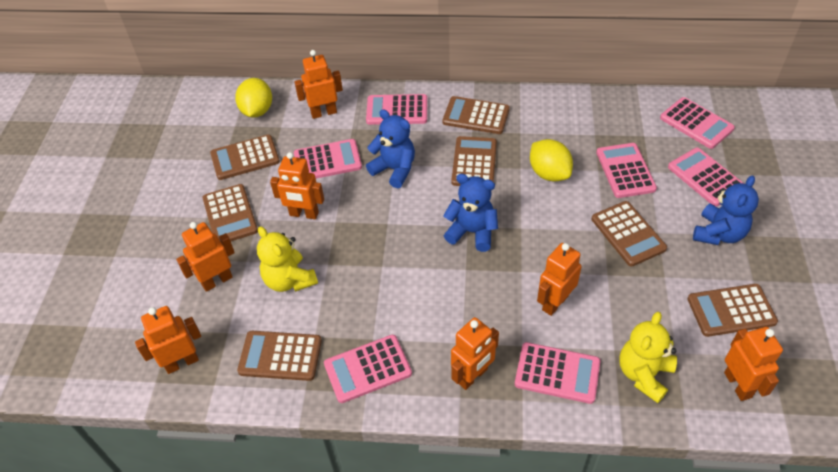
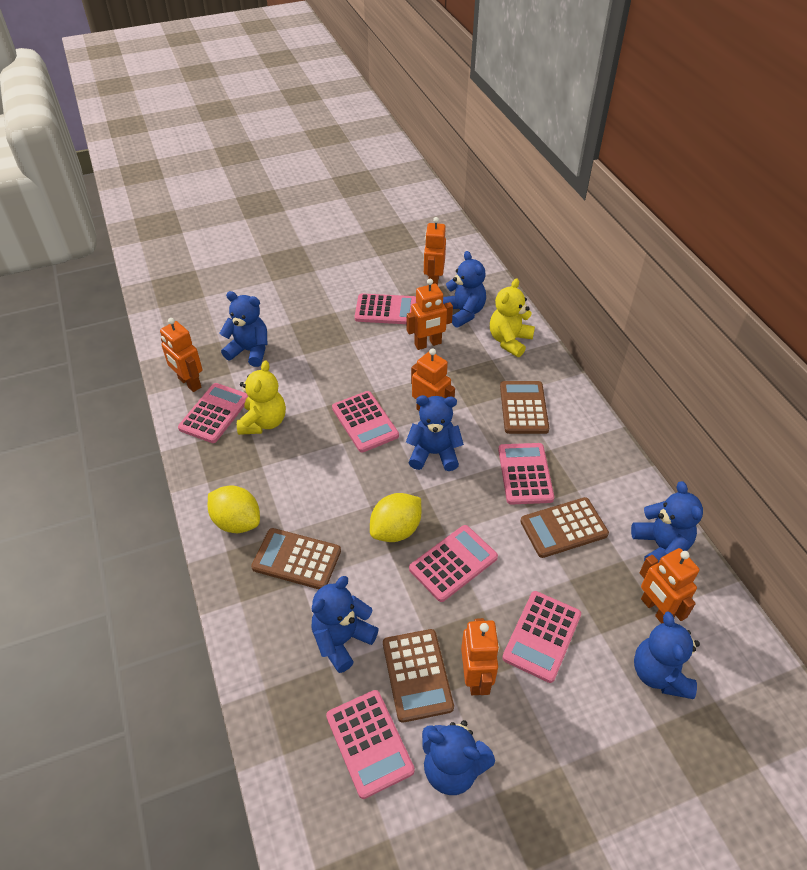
blue teddy bear: 3 -> 7
brown calculator: 7 -> 4
orange robot: 7 -> 6

